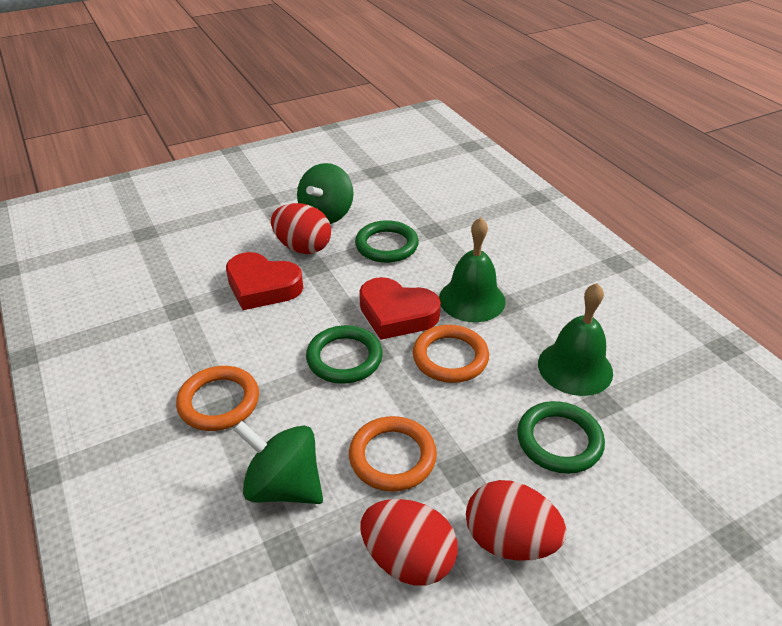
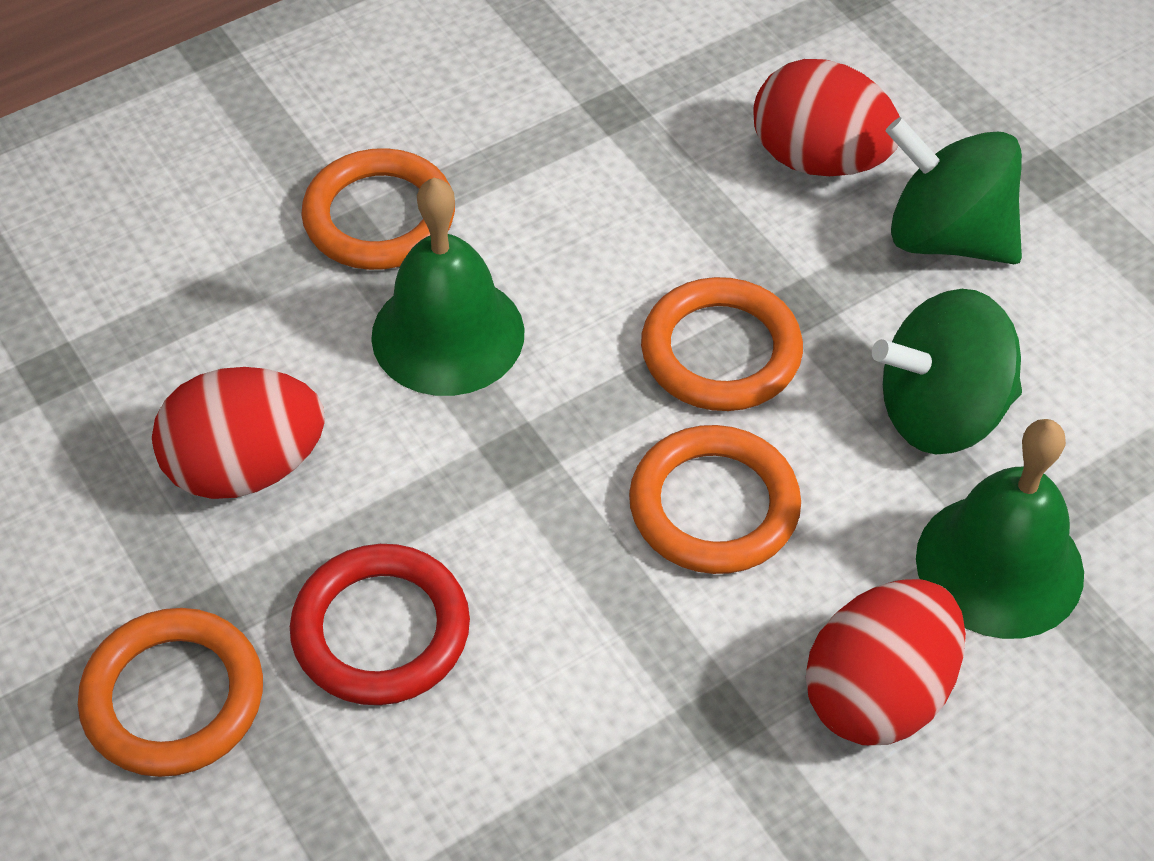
green ring: 3 -> 0
orange ring: 3 -> 4
red heart: 2 -> 0
red ring: 0 -> 1

